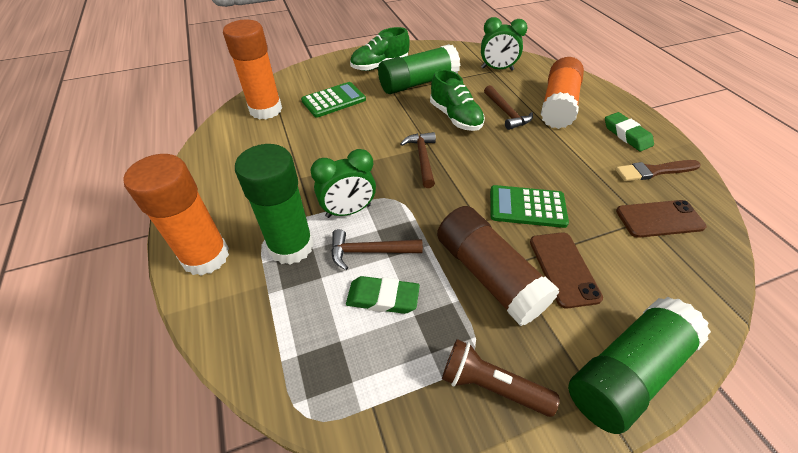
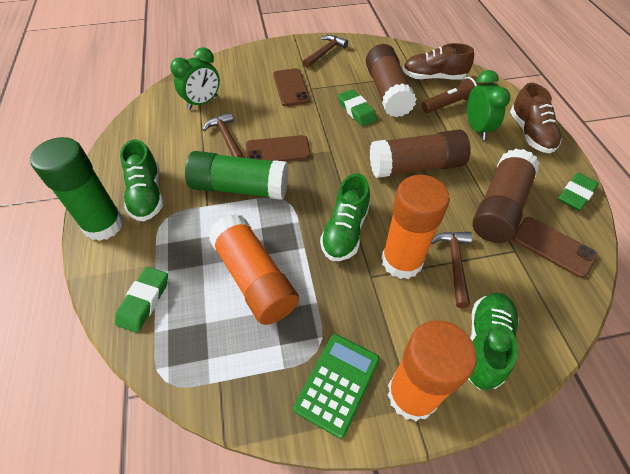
brown brush: 1 -> 0
brown glue stick: 1 -> 3
brown phone: 2 -> 3
brown shoe: 0 -> 2
green calculator: 2 -> 1
green eraser: 2 -> 3
green glue stick: 3 -> 2
green shoe: 2 -> 3

